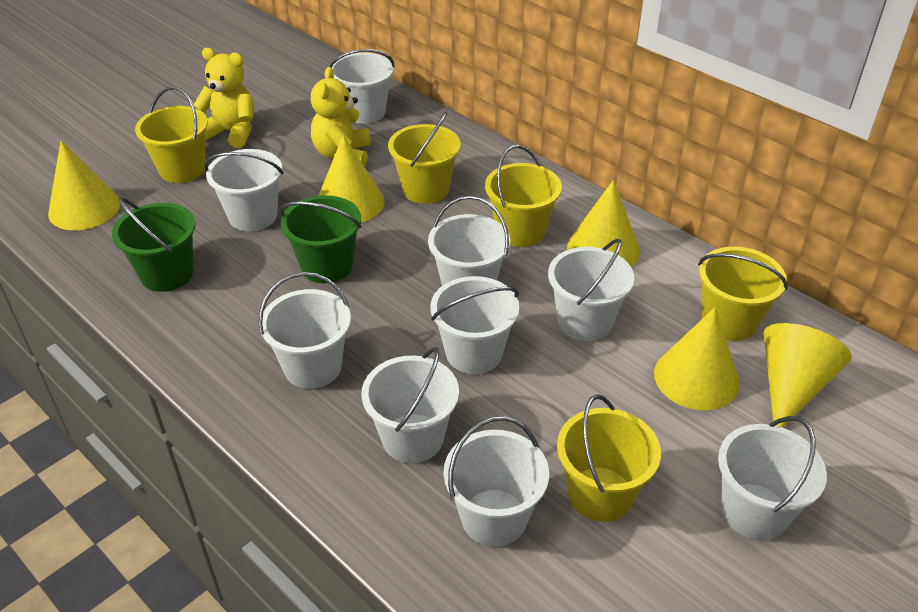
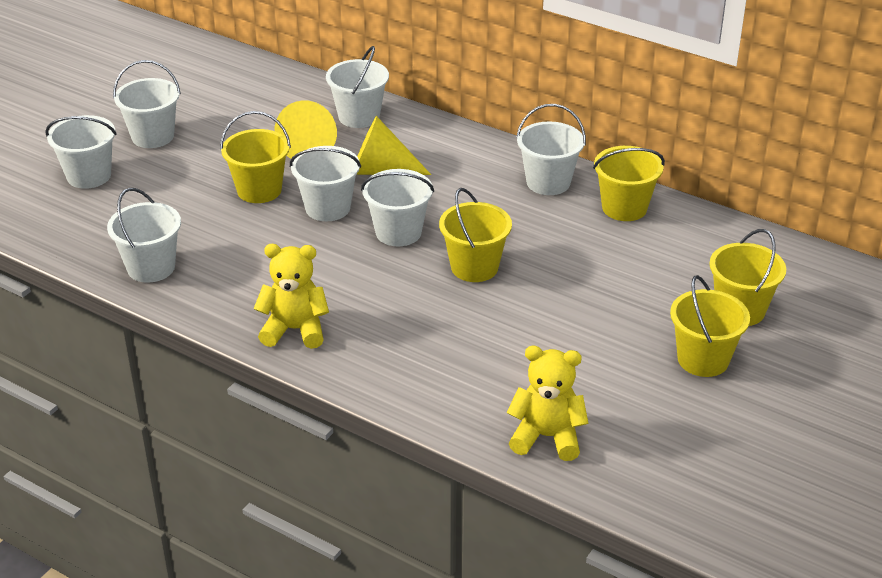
green bucket: 2 -> 0
white bucket: 9 -> 7
yellow cone: 5 -> 2

